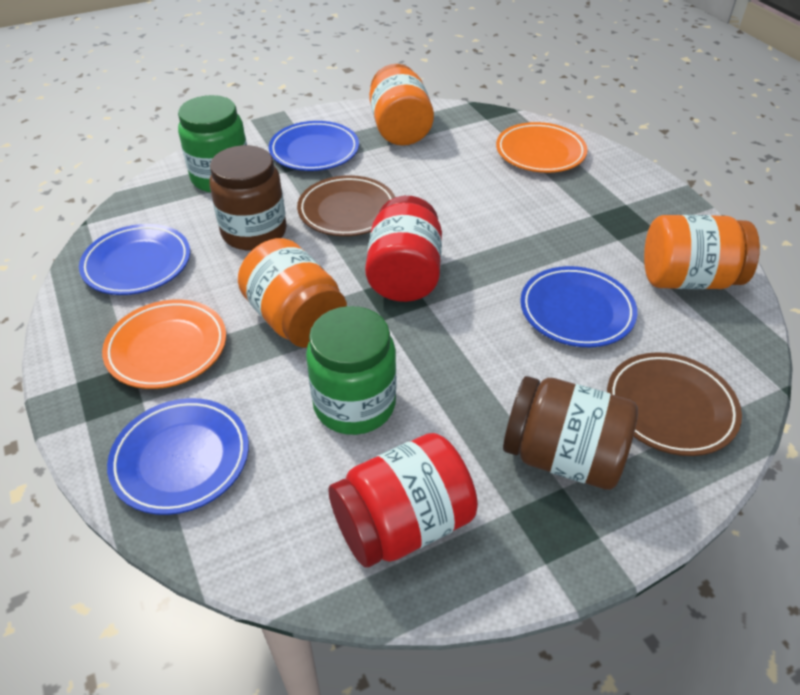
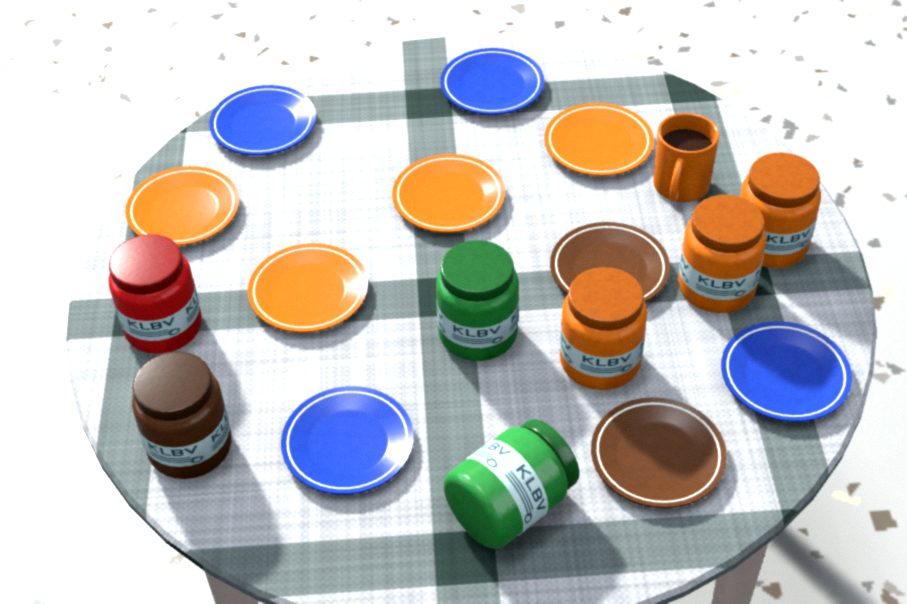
brown jar: 2 -> 1
orange mug: 0 -> 1
orange plate: 2 -> 4
red jar: 2 -> 1

